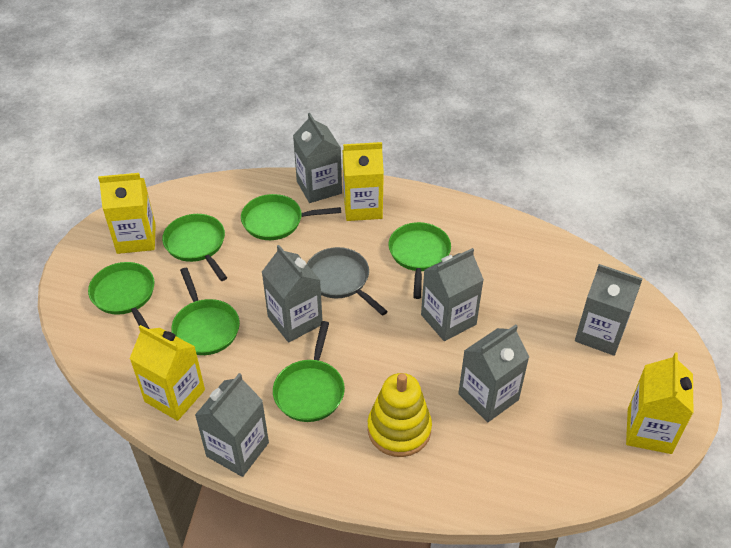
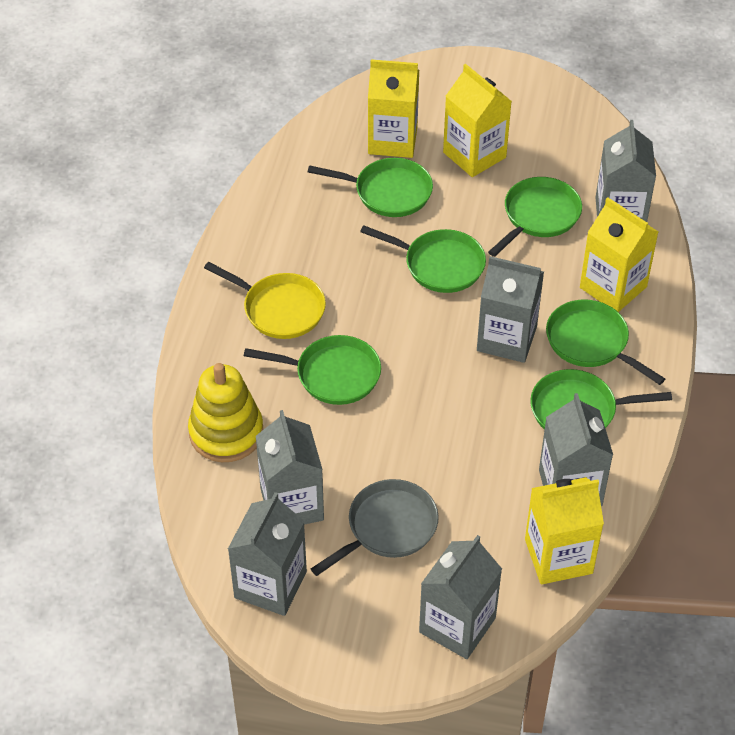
yellow pan: 0 -> 1

